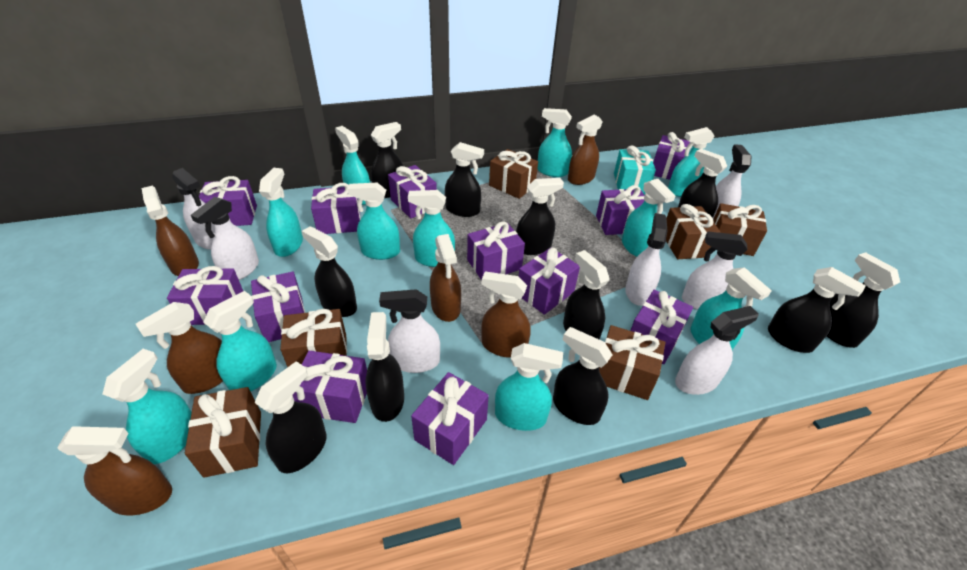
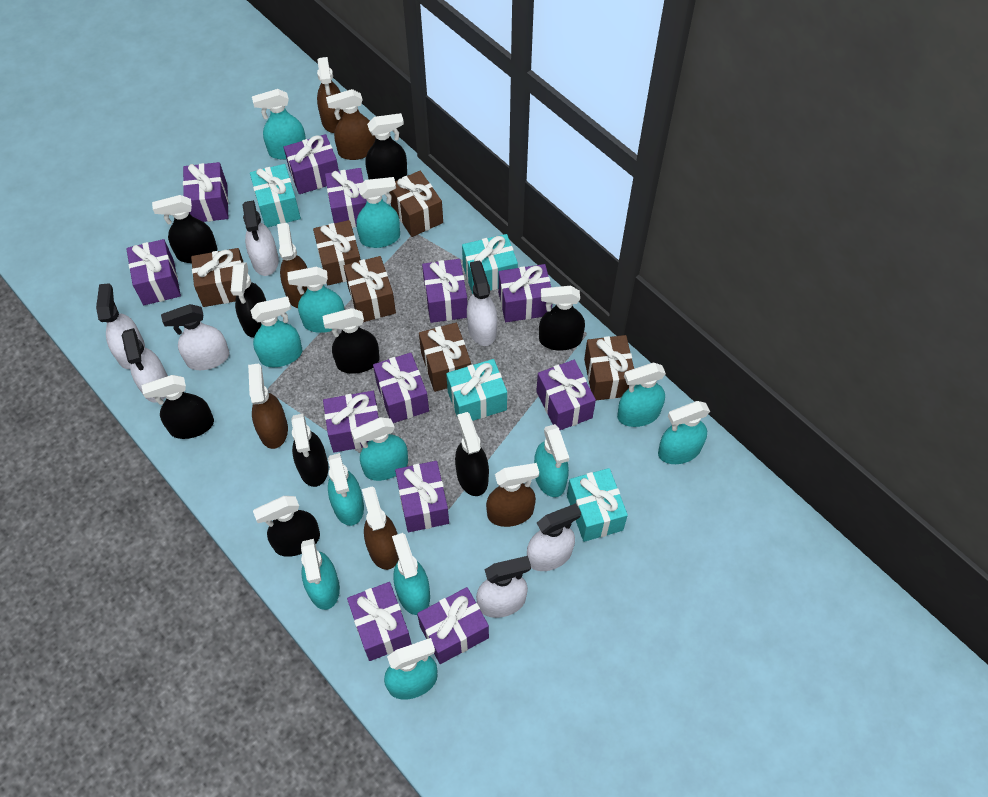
black spray bottle: 11 -> 9
turquoise gift: 1 -> 4
turquoise spray bottle: 11 -> 12

